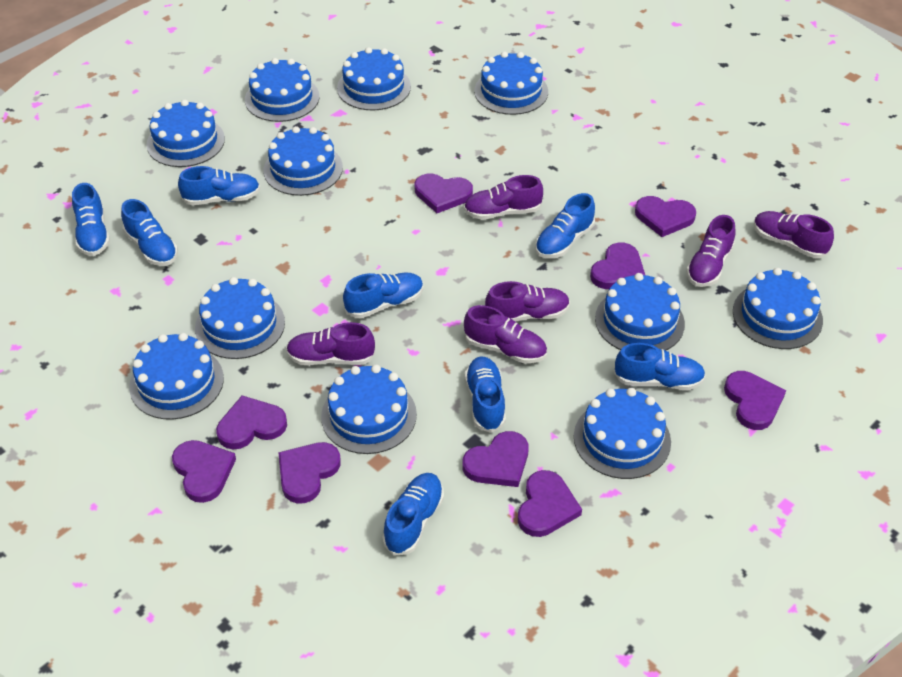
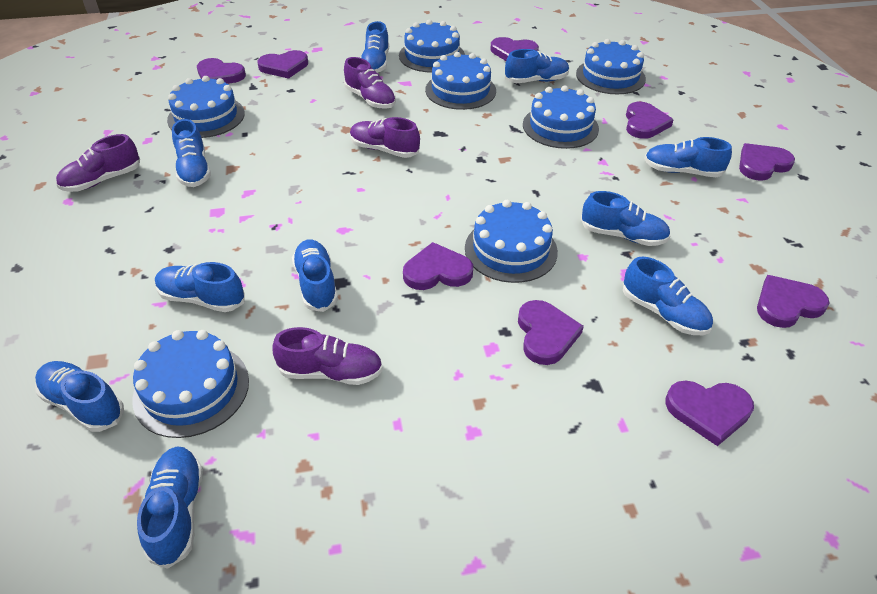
blue cake: 11 -> 7
blue shoe: 8 -> 10
purple shoe: 6 -> 4

